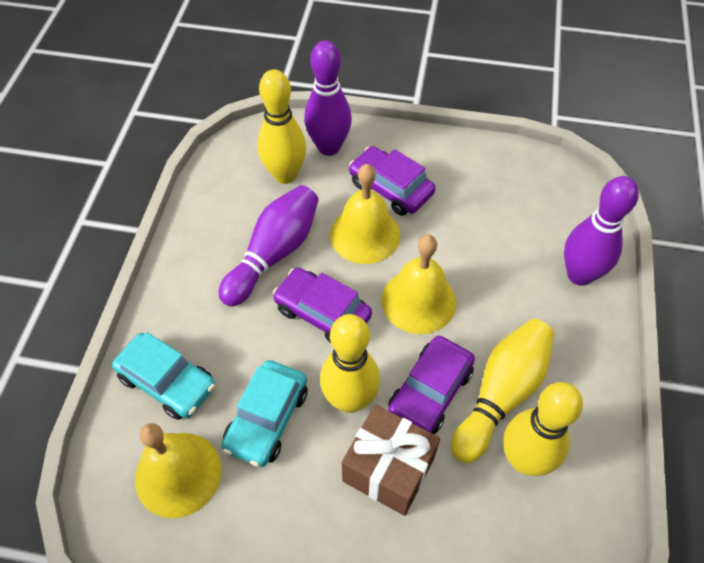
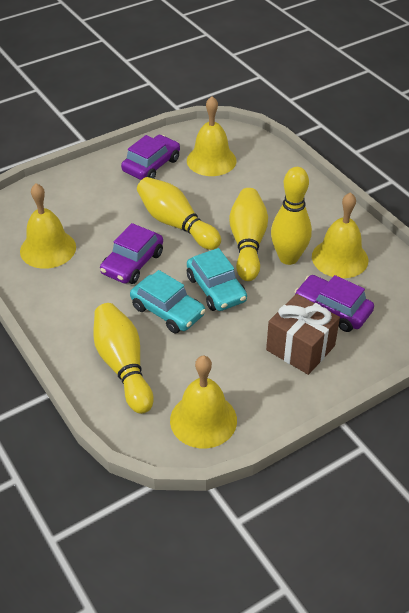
purple bowling pin: 3 -> 0
yellow bell: 3 -> 4

